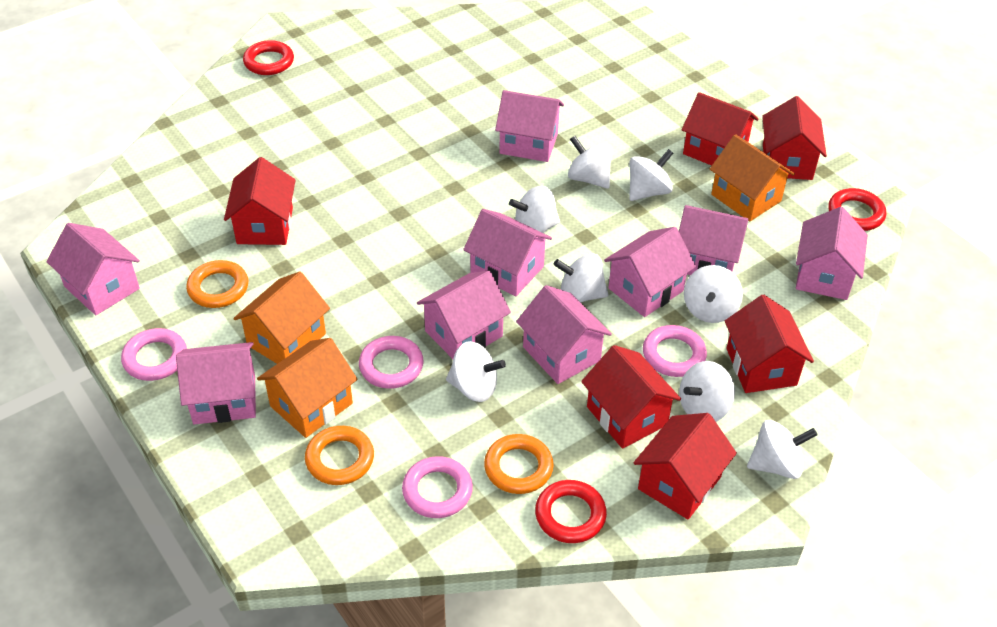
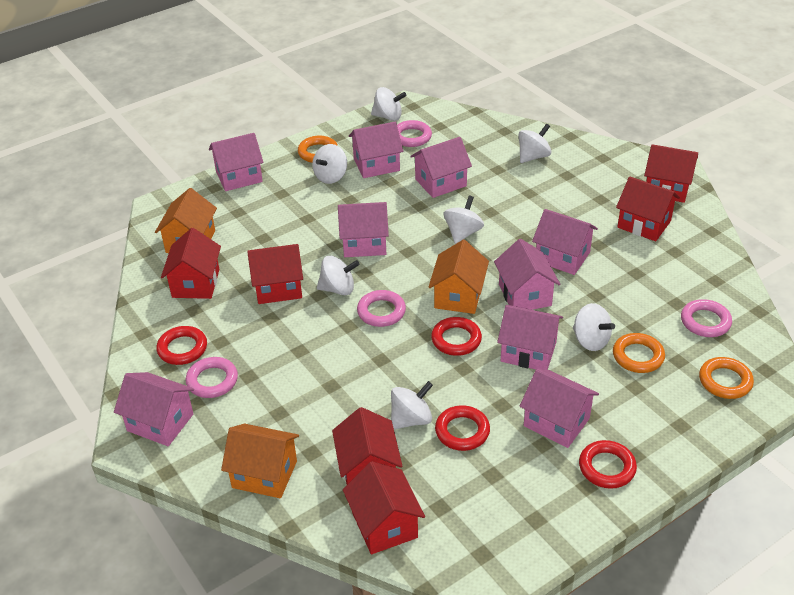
red ring: 3 -> 4
white spinning top: 8 -> 7

